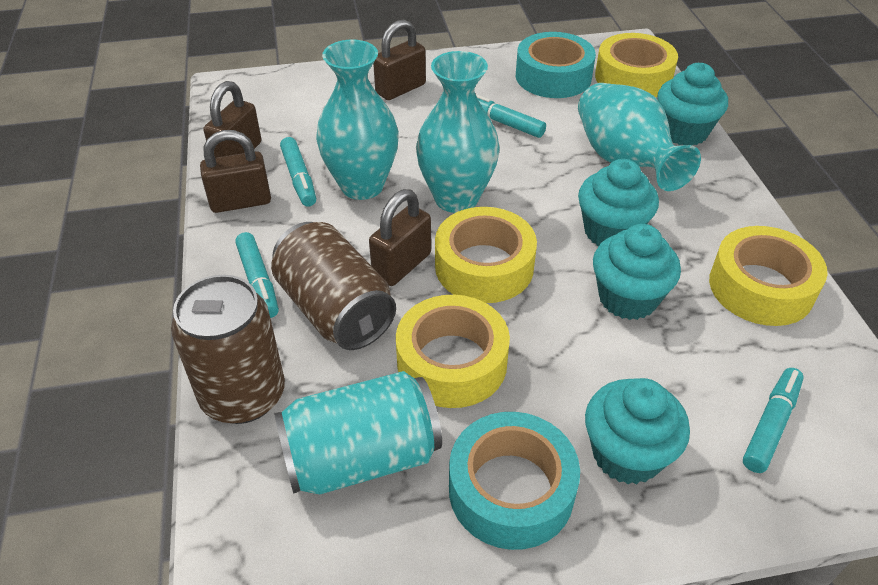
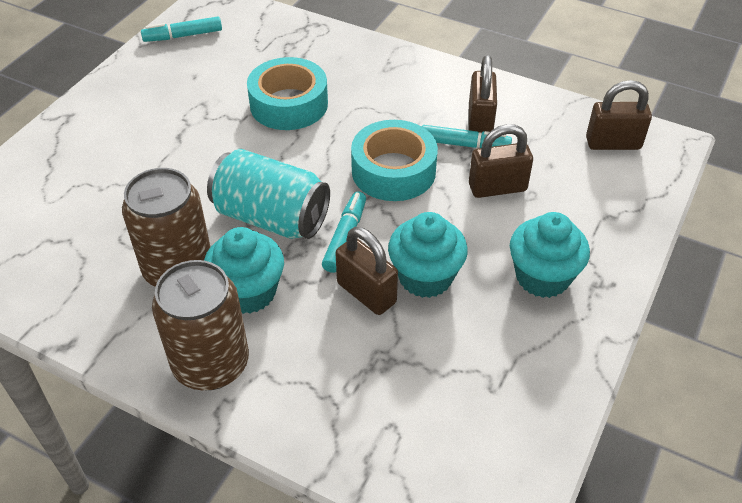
turquoise cupcake: 4 -> 3
turquoise marker: 4 -> 3
turquoise vase: 3 -> 0
yellow tape: 4 -> 0

